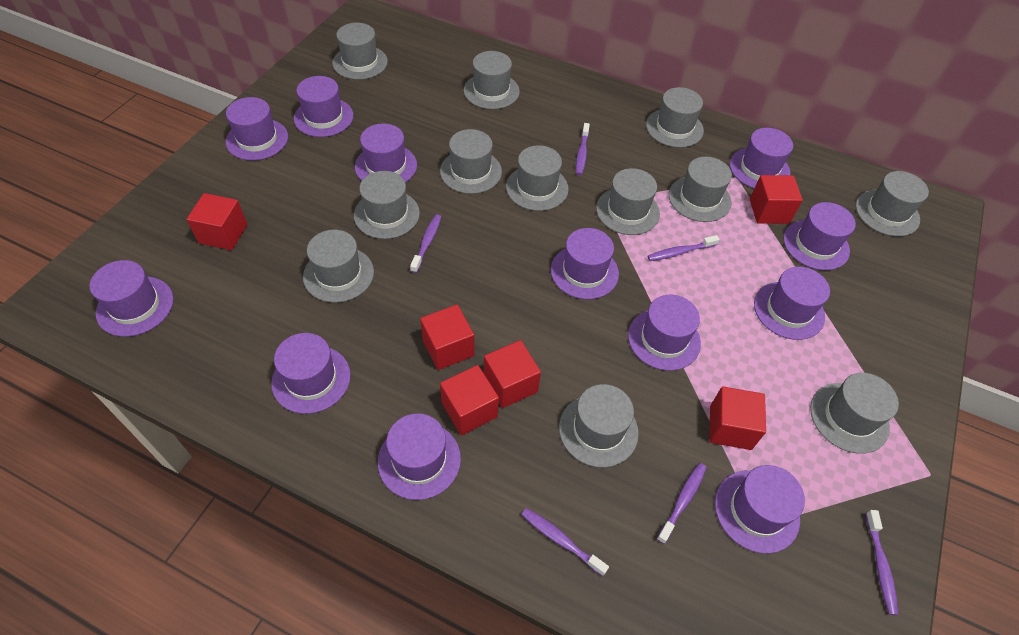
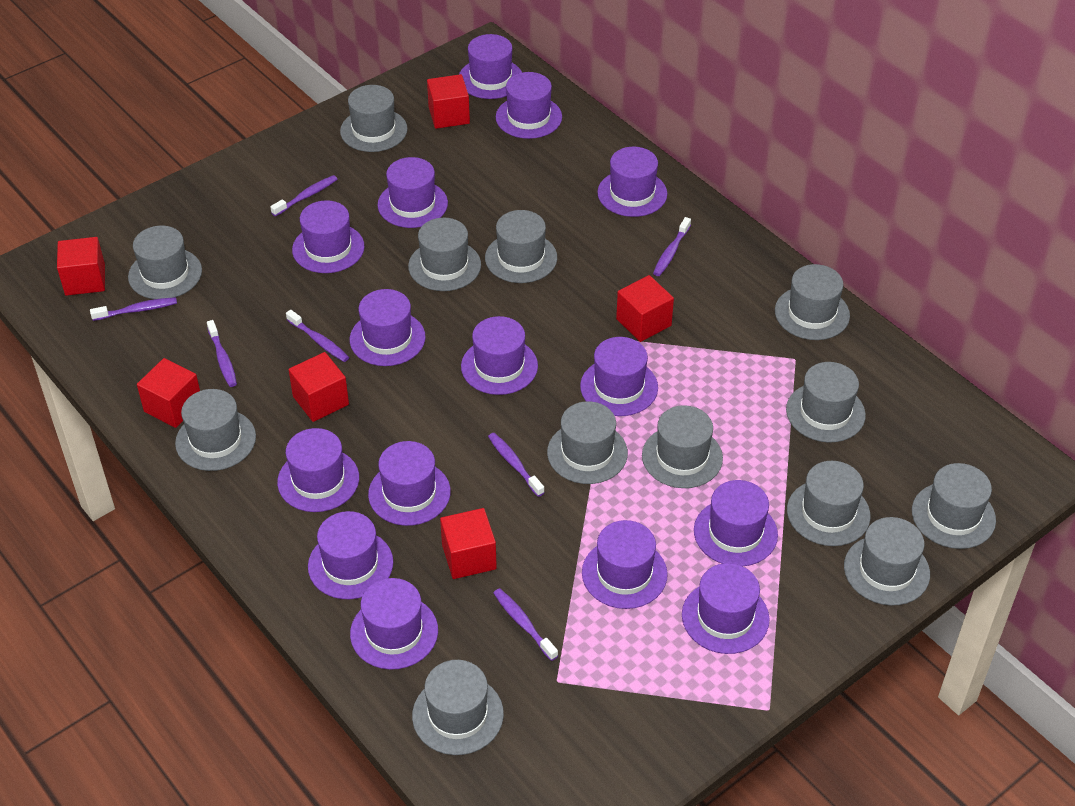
grey hat: 12 -> 13
purple hat: 12 -> 15
purple toothbrush: 6 -> 7

